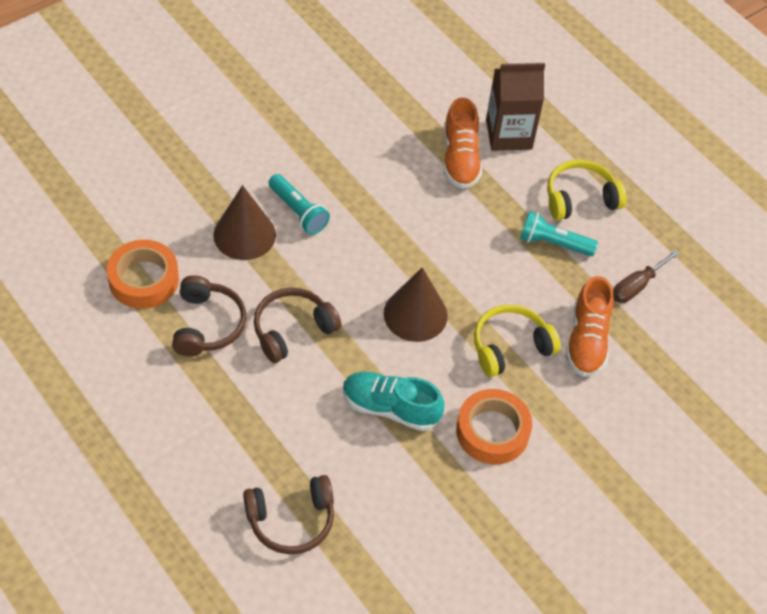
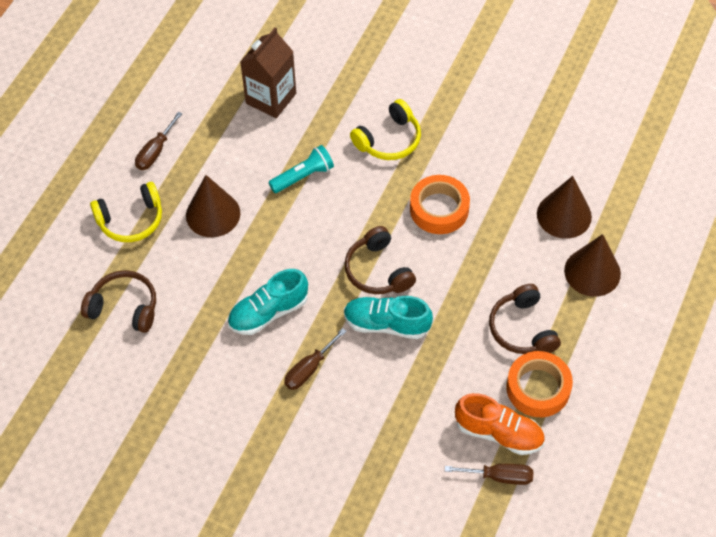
brown cone: 2 -> 3
brown screwdriver: 1 -> 3
orange shoe: 2 -> 1
turquoise flashlight: 2 -> 1
turquoise shoe: 1 -> 2

